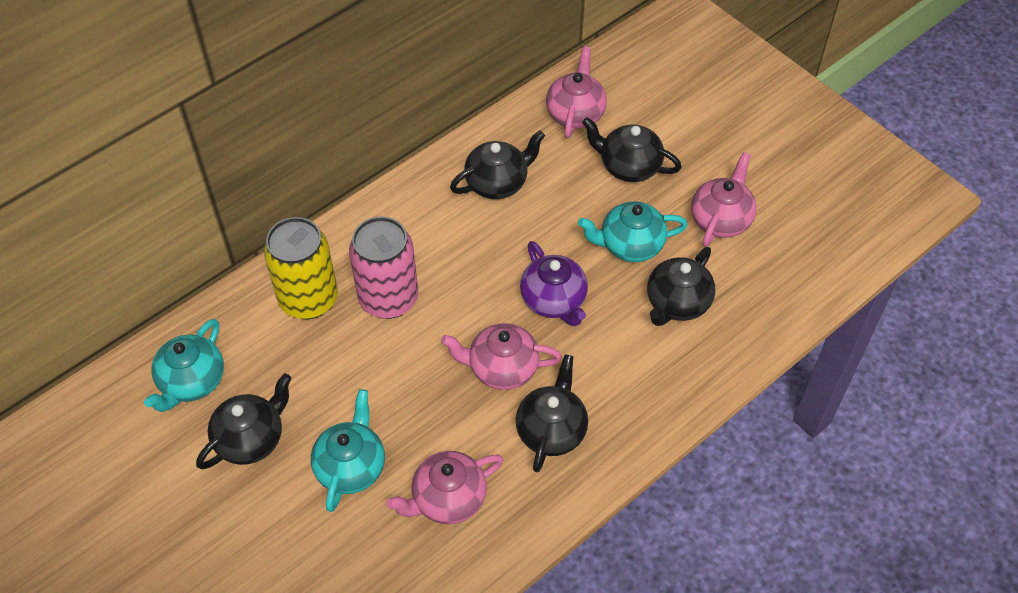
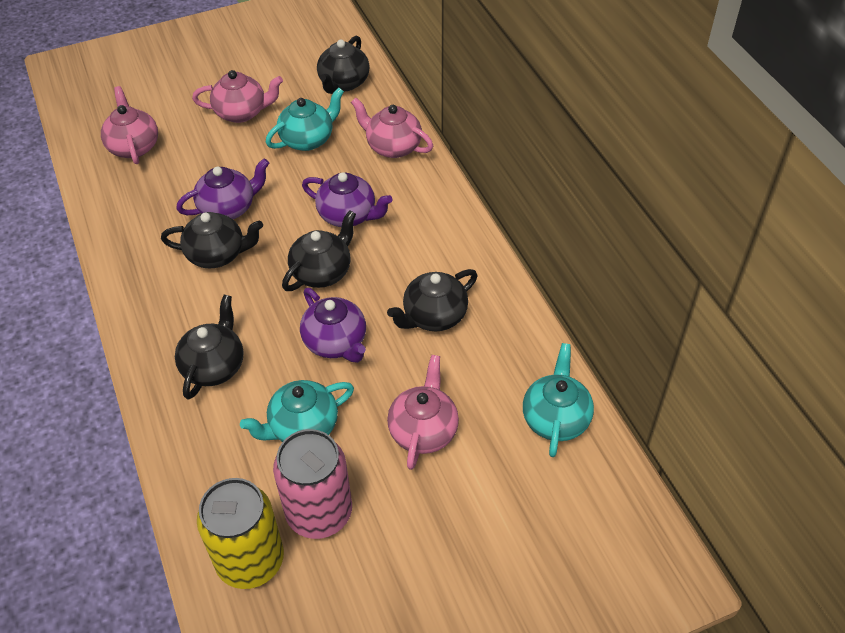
purple teapot: 1 -> 3

